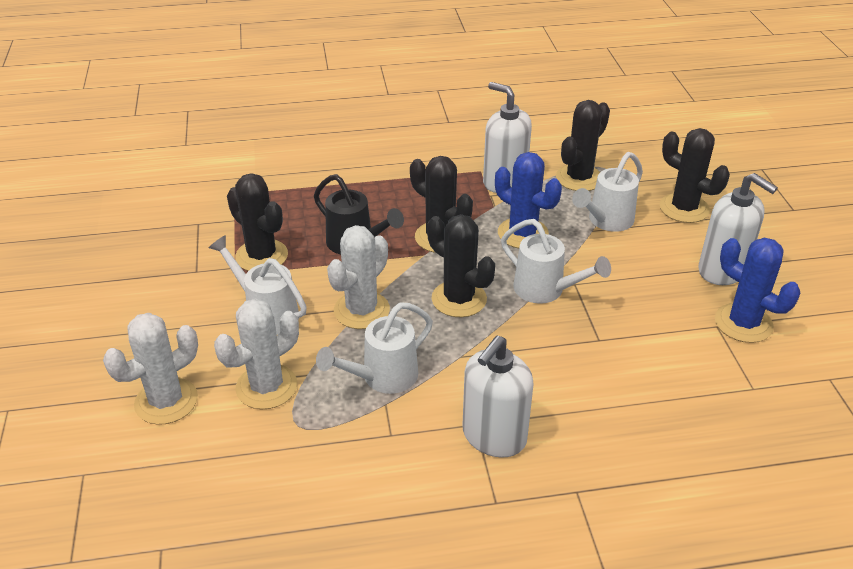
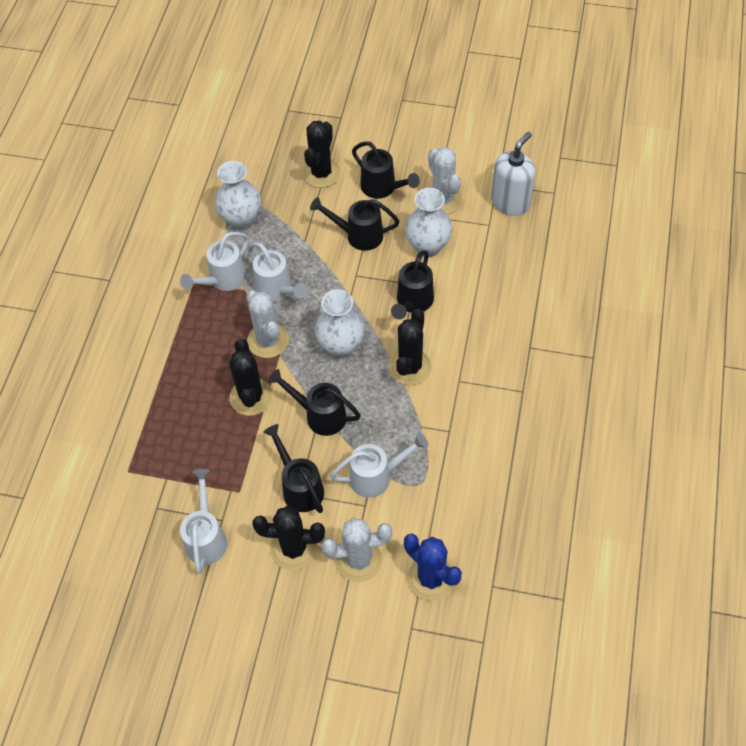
black cactus: 5 -> 4
black watering can: 1 -> 5
blue cactus: 2 -> 1
white soap dispenser: 3 -> 1
white vase: 0 -> 3

